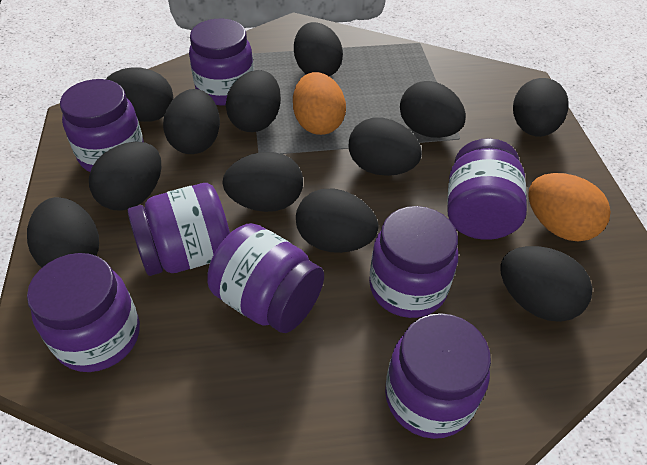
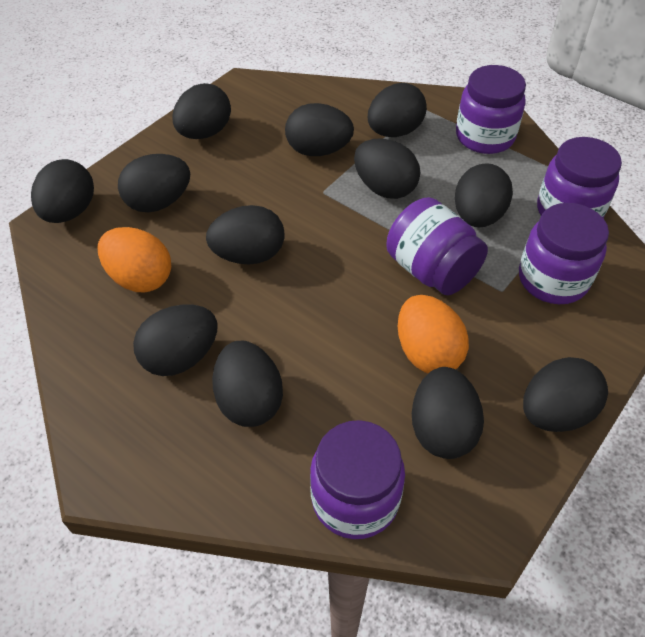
purple jar: 8 -> 5

